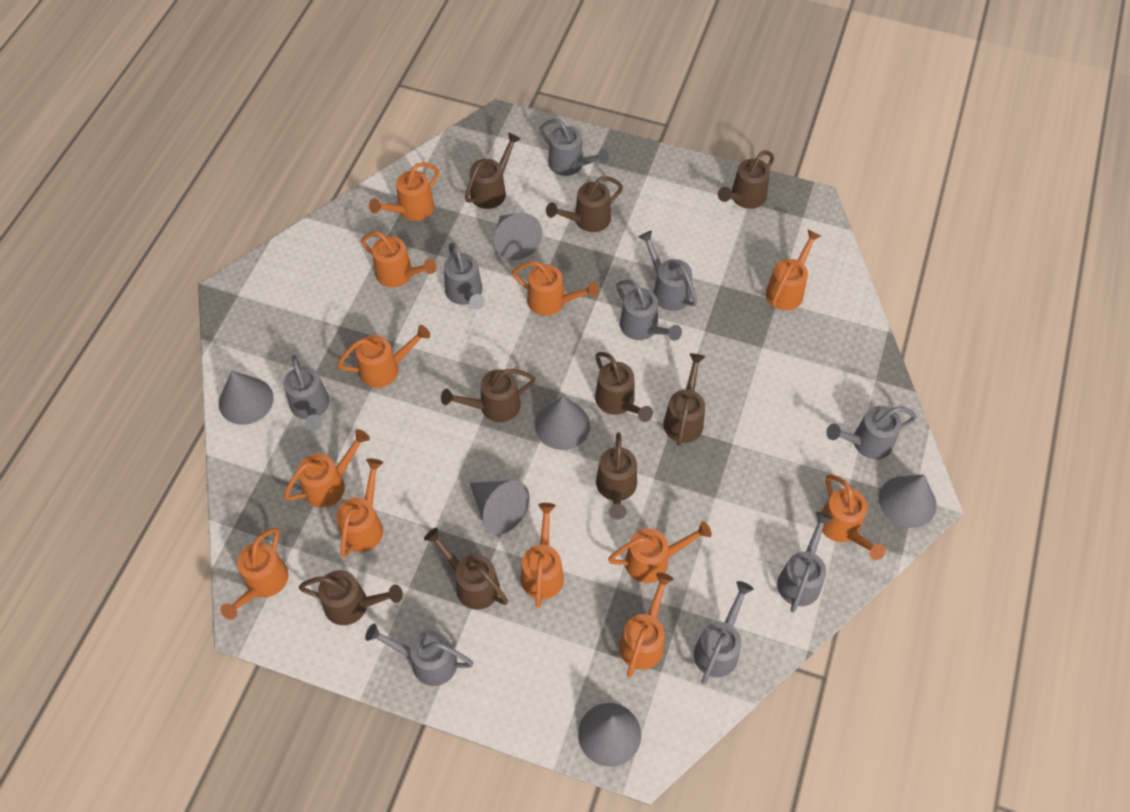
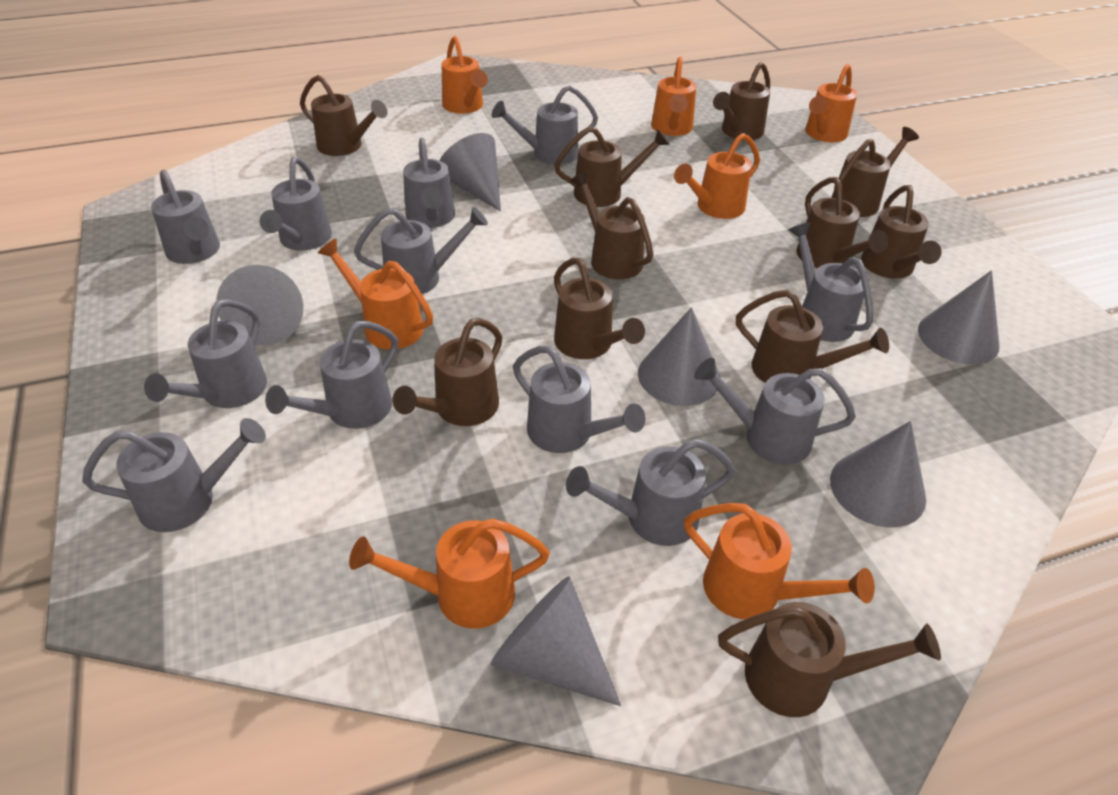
brown watering can: 9 -> 11
grey watering can: 9 -> 12
orange watering can: 12 -> 7

